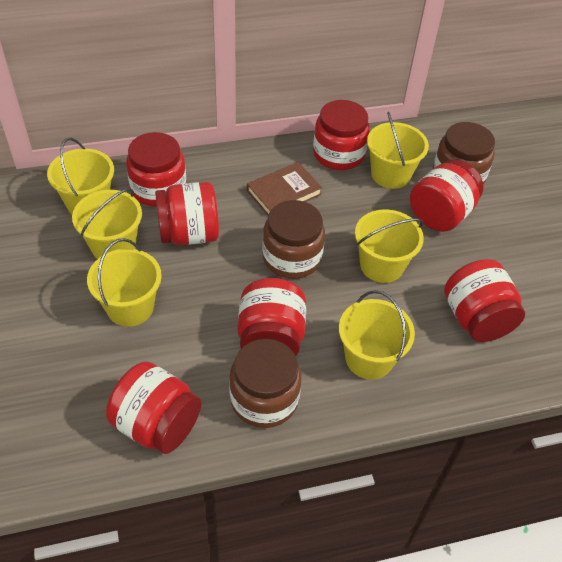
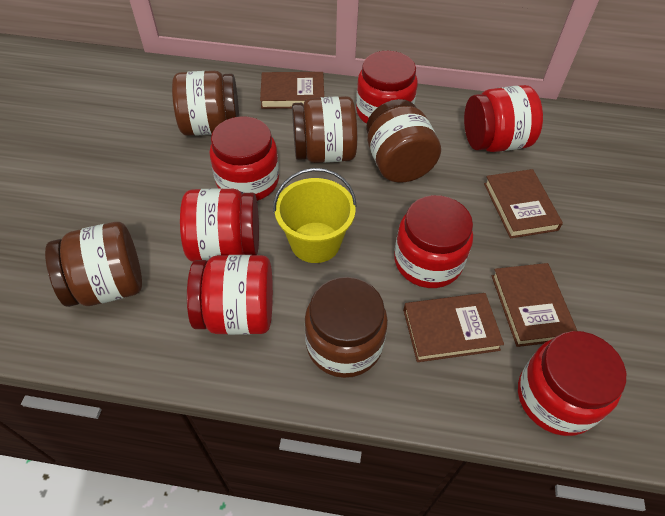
brown book: 1 -> 4
brown jar: 3 -> 5
yellow bucket: 6 -> 1

